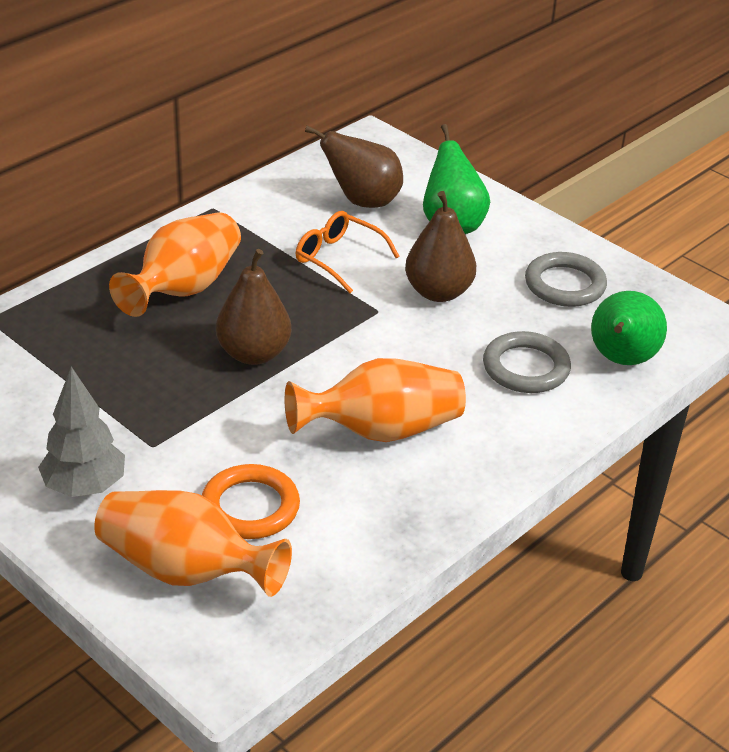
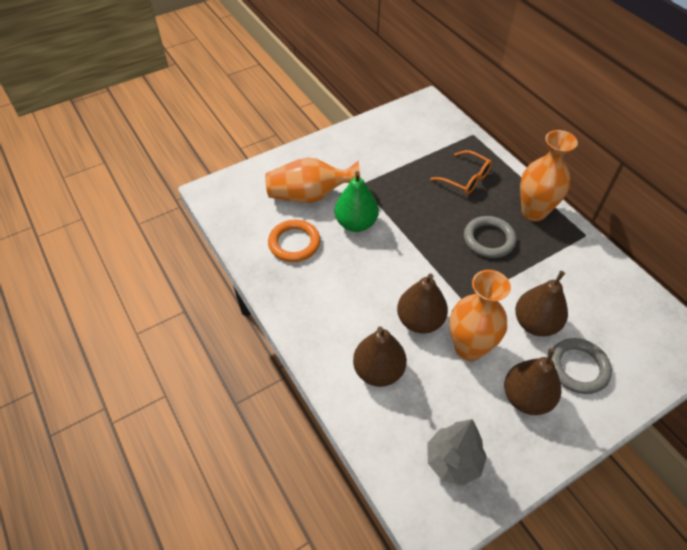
brown pear: 3 -> 4
green pear: 2 -> 1

